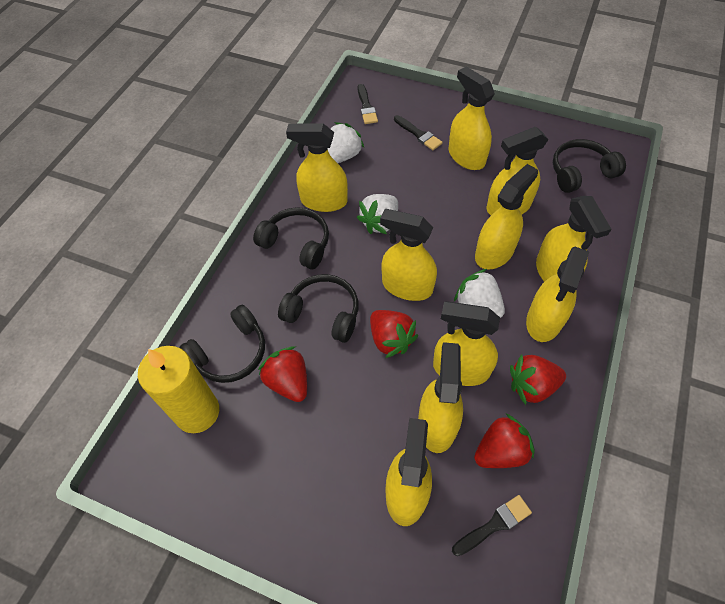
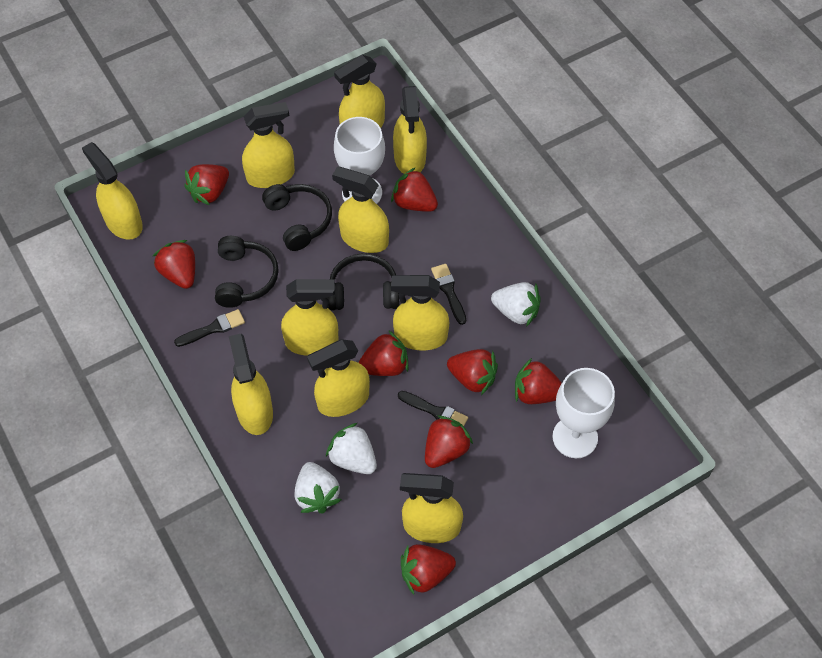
black headphones: 4 -> 3
red strawberry: 4 -> 8
white goblet: 0 -> 2
yellow candle: 1 -> 0

